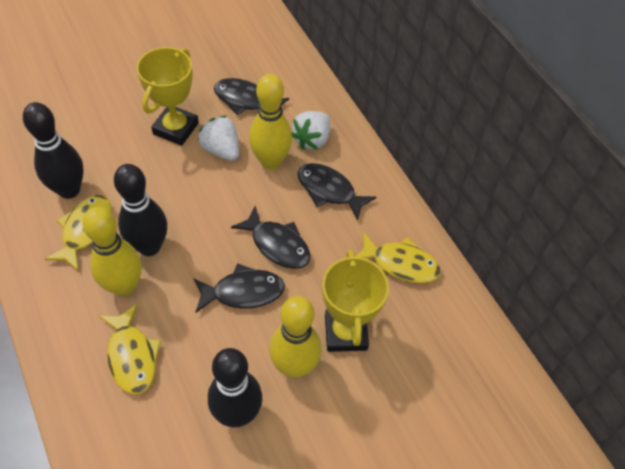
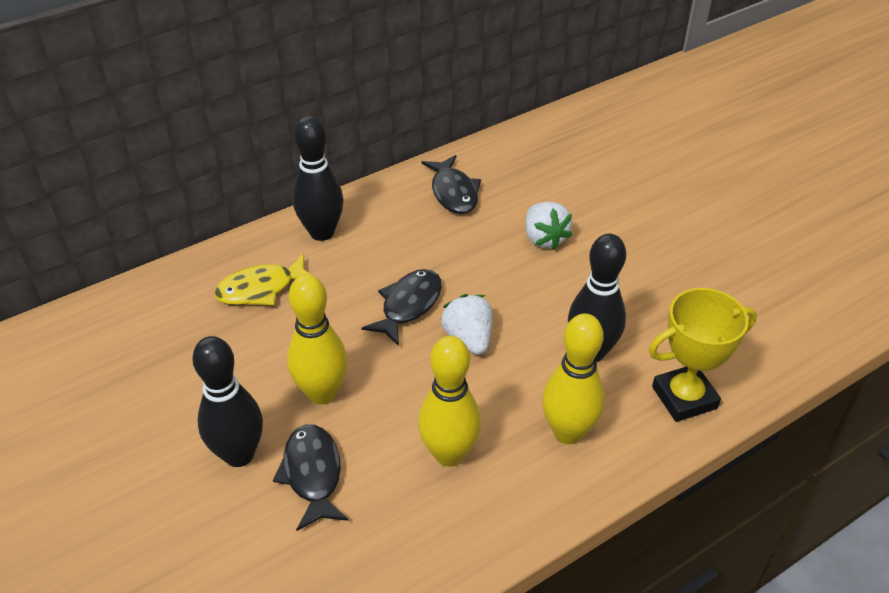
black fish: 4 -> 3
yellow fish: 3 -> 1
yellow trophy: 2 -> 1

